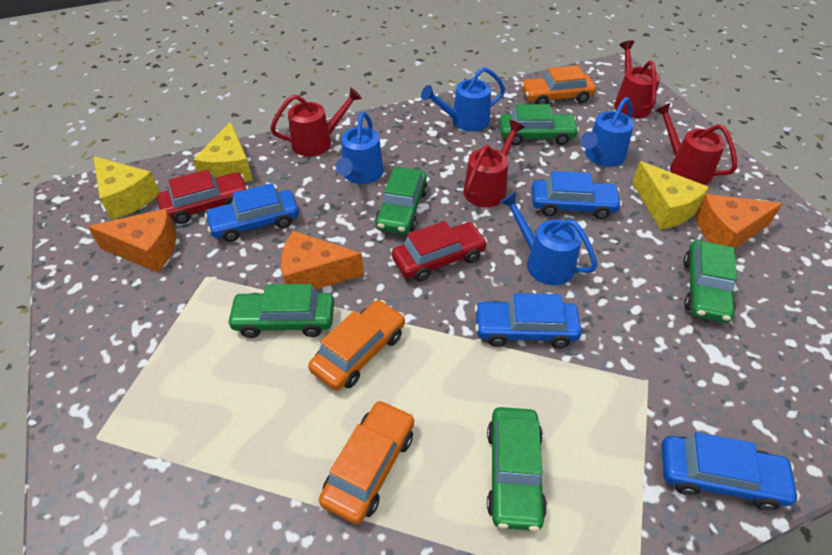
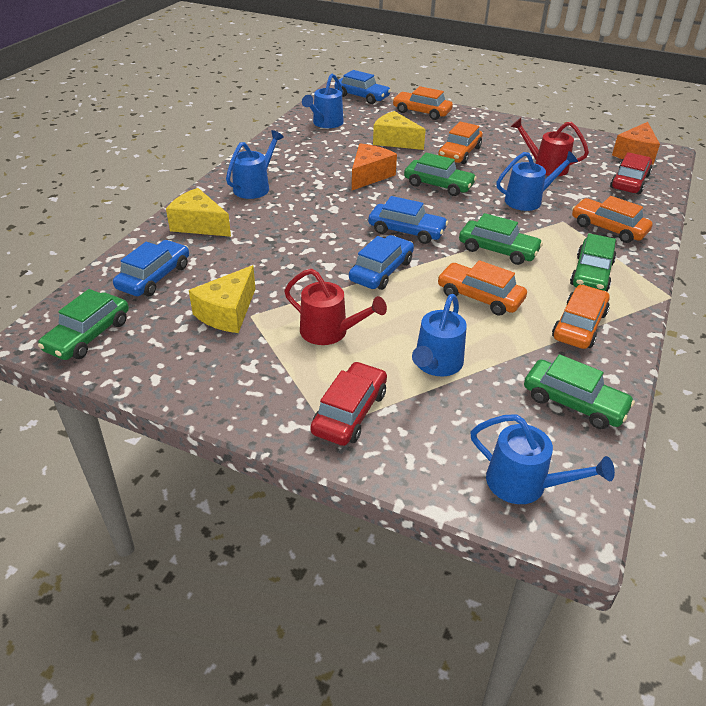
blue watering can: 4 -> 5
orange car: 3 -> 5
orange cheese: 3 -> 2
red watering can: 4 -> 2

